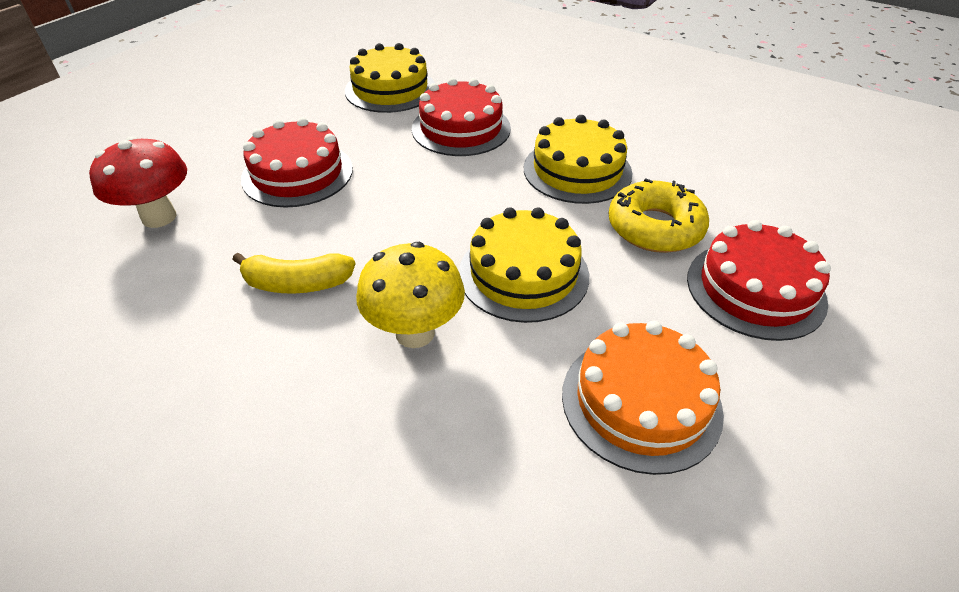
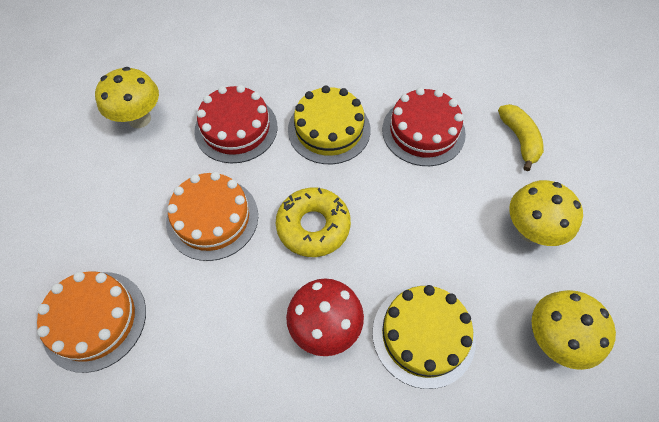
orange cake: 1 -> 2
red cake: 3 -> 2
yellow cake: 3 -> 2
yellow mushroom: 1 -> 3

